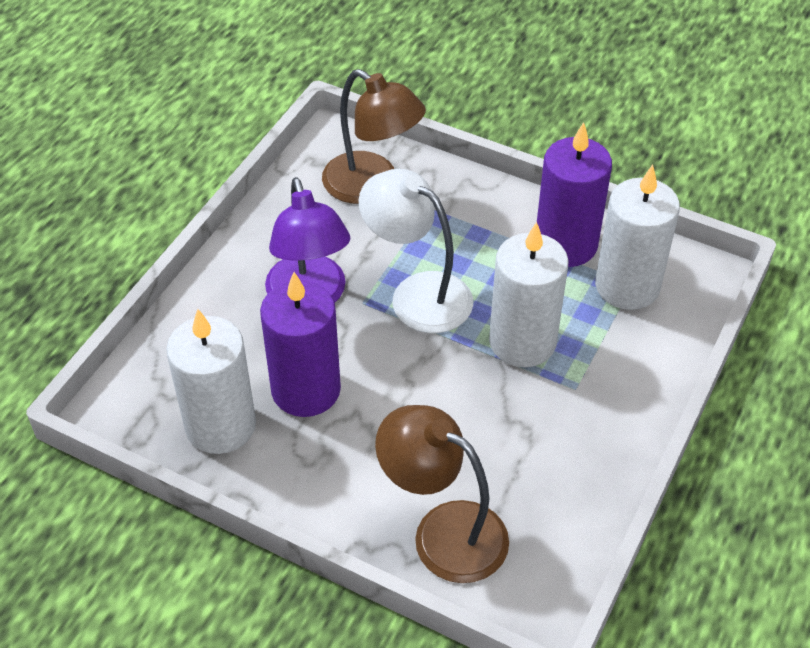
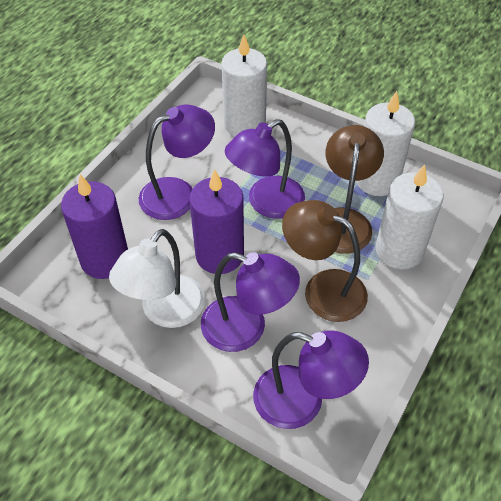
purple lamp: 1 -> 4

